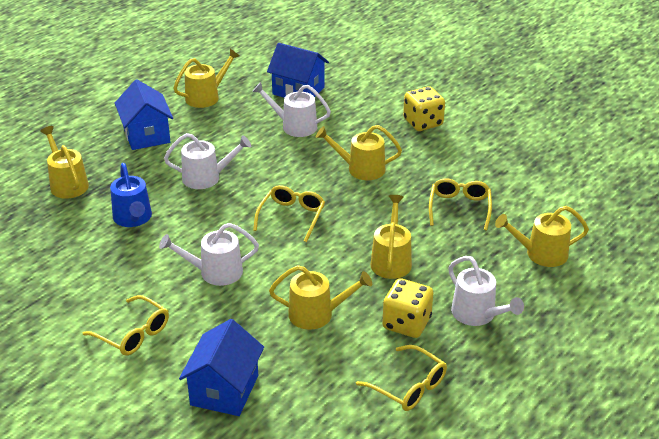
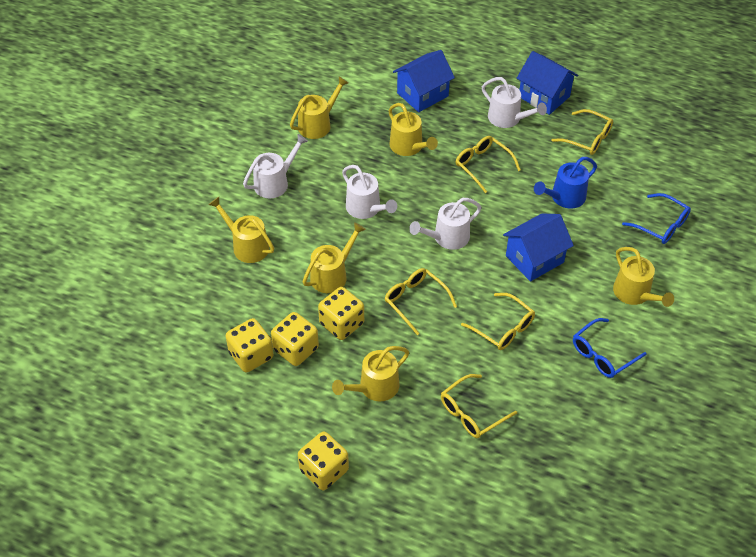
blue glasses: 0 -> 2
yellow dice: 2 -> 4
yellow glasses: 4 -> 5

